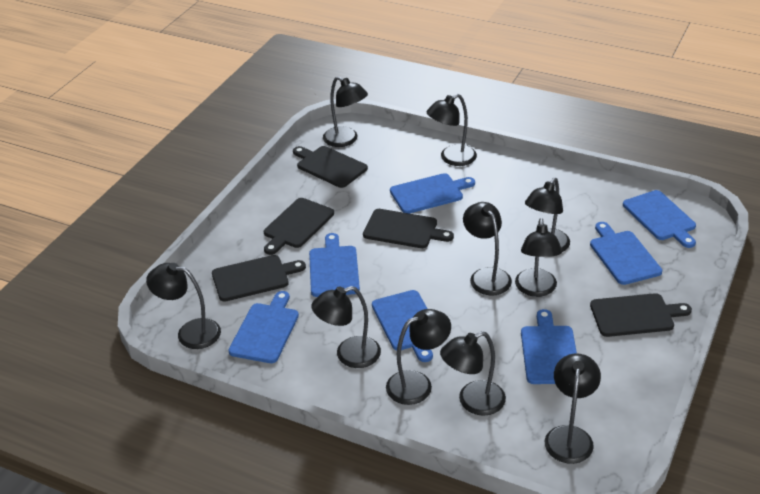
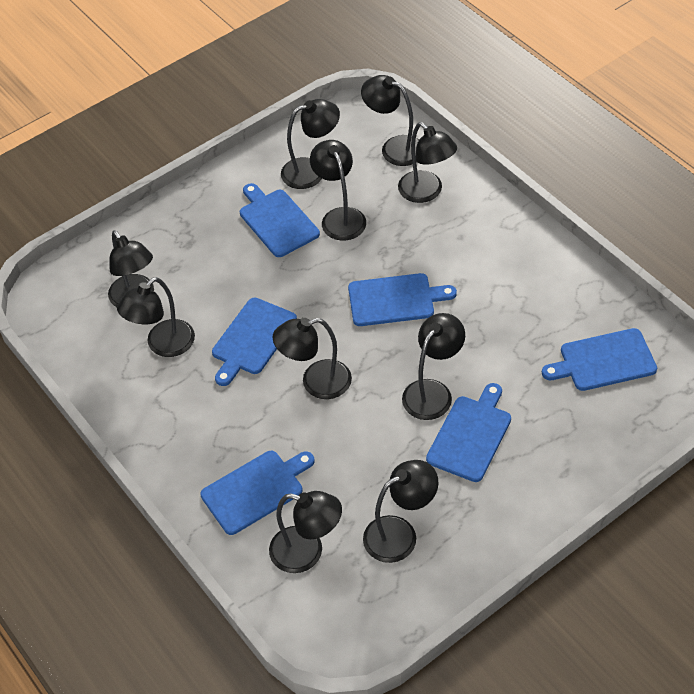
black cutting board: 5 -> 0
blue cutting board: 7 -> 6

